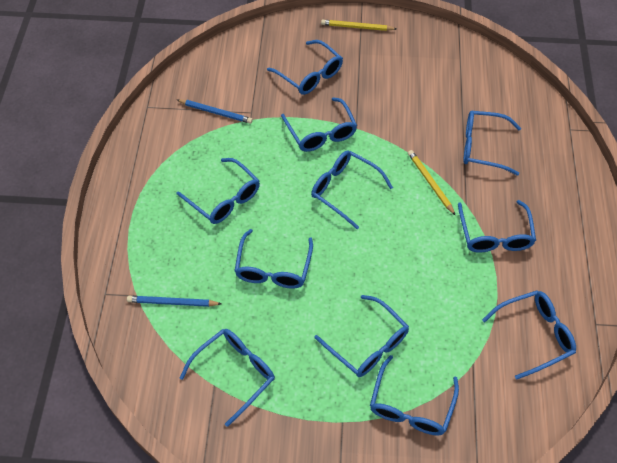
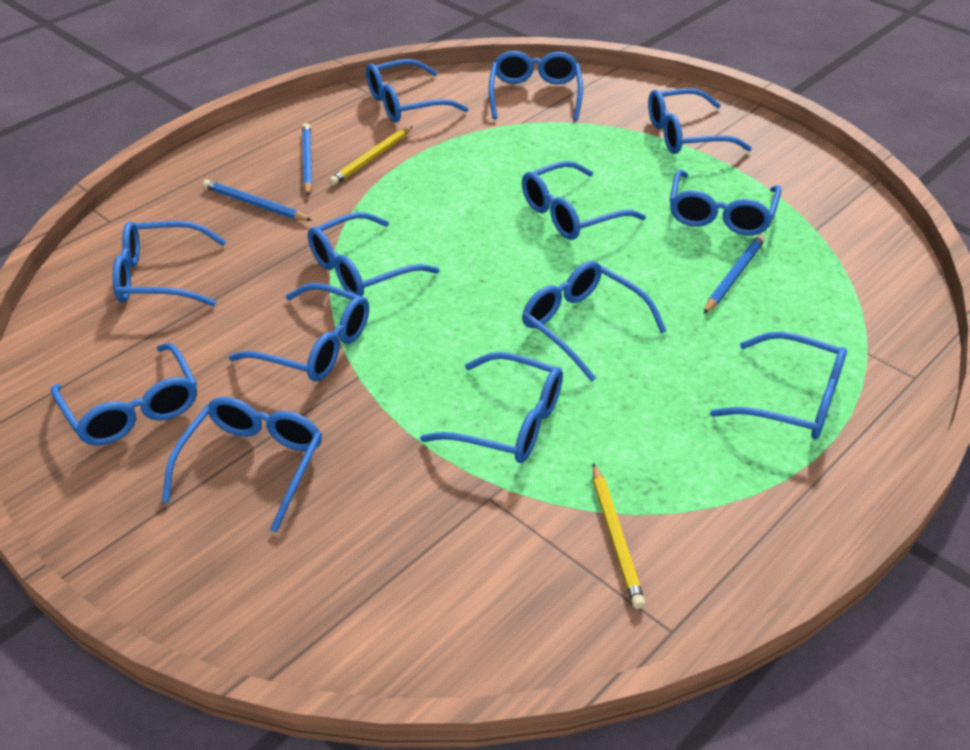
blue glasses: 11 -> 13
blue pencil: 2 -> 3

